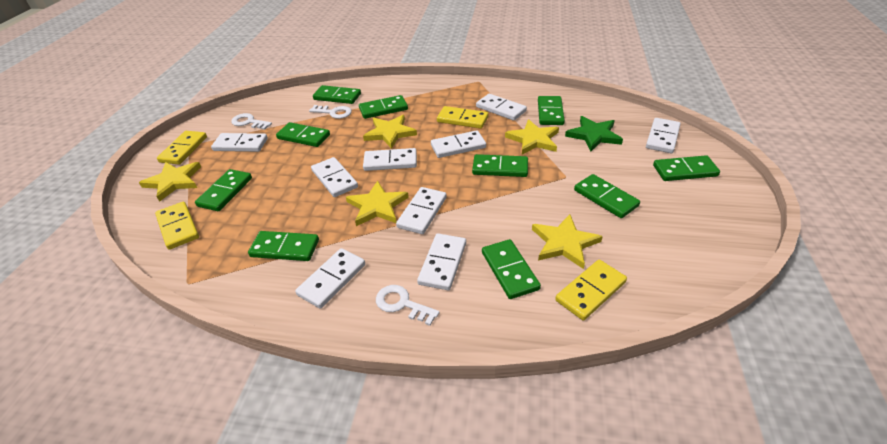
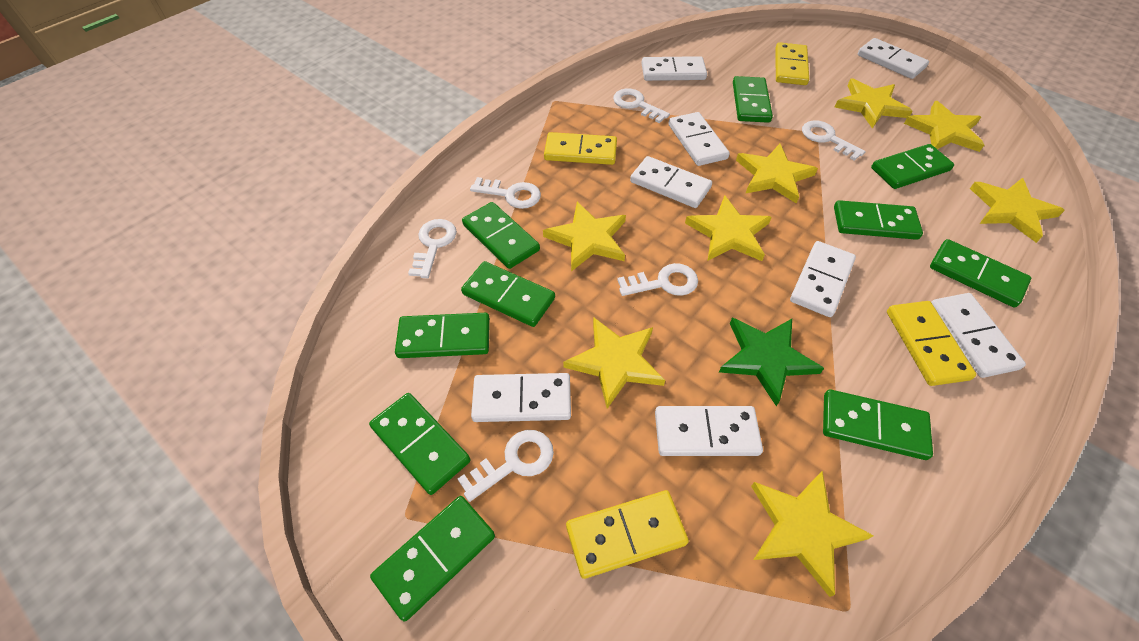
white domino: 9 -> 8
white key: 3 -> 6
yellow star: 5 -> 8

